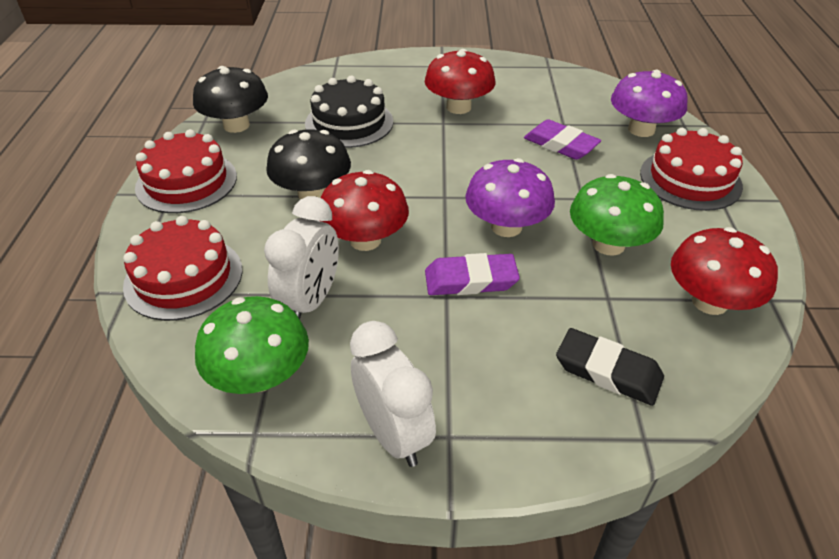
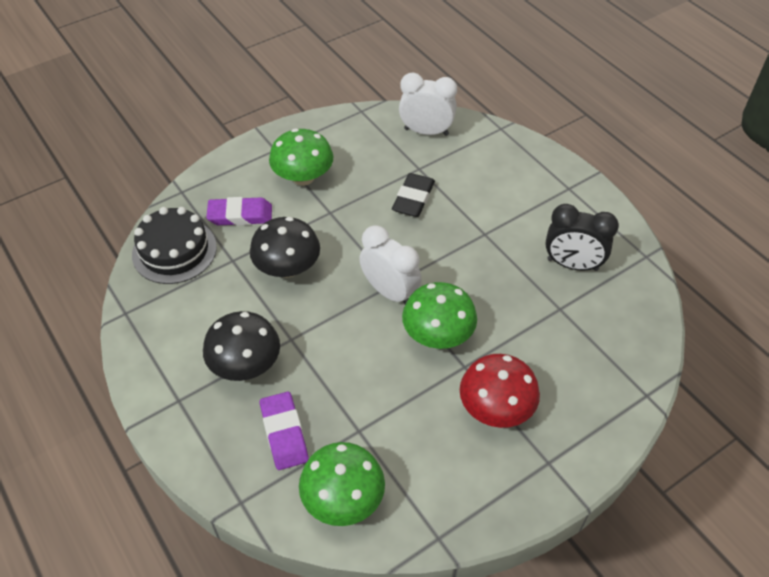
black clock: 0 -> 1
green mushroom: 2 -> 3
purple mushroom: 2 -> 0
red cake: 3 -> 0
red mushroom: 3 -> 1

